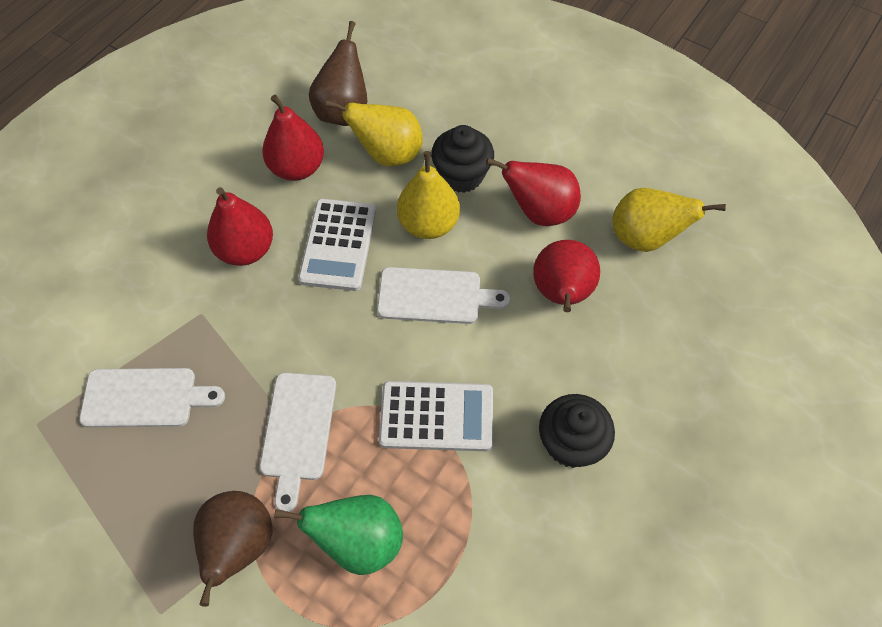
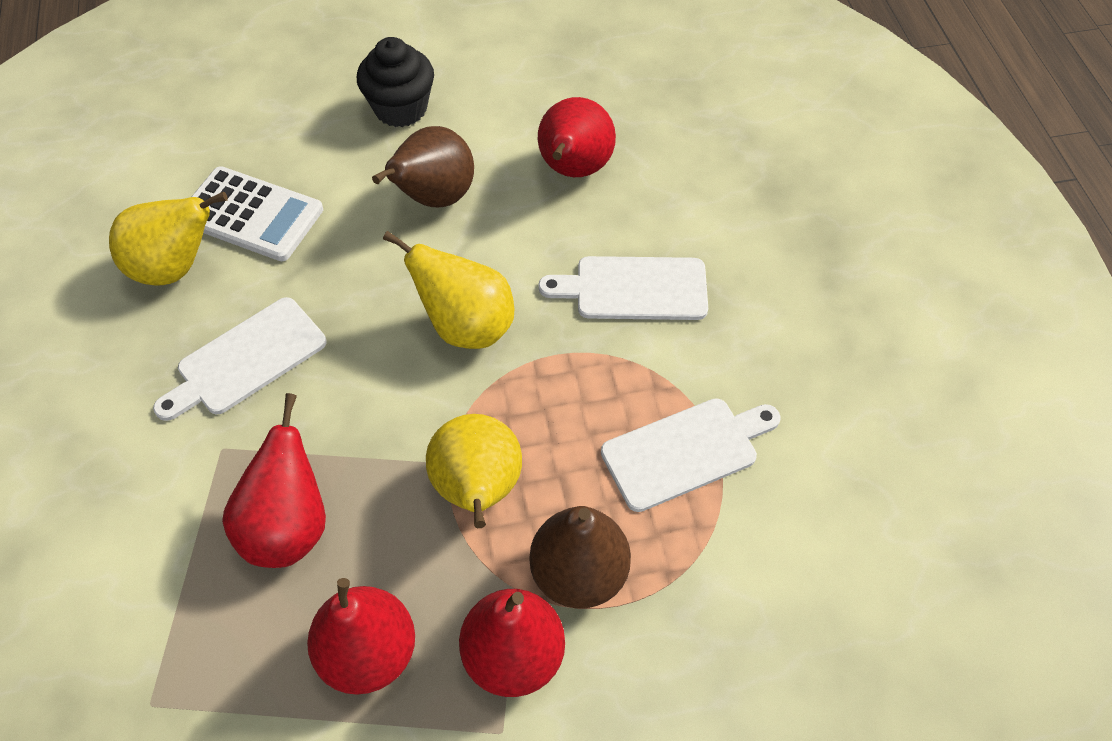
black cupcake: 2 -> 1
green pear: 1 -> 0
white calculator: 2 -> 1

